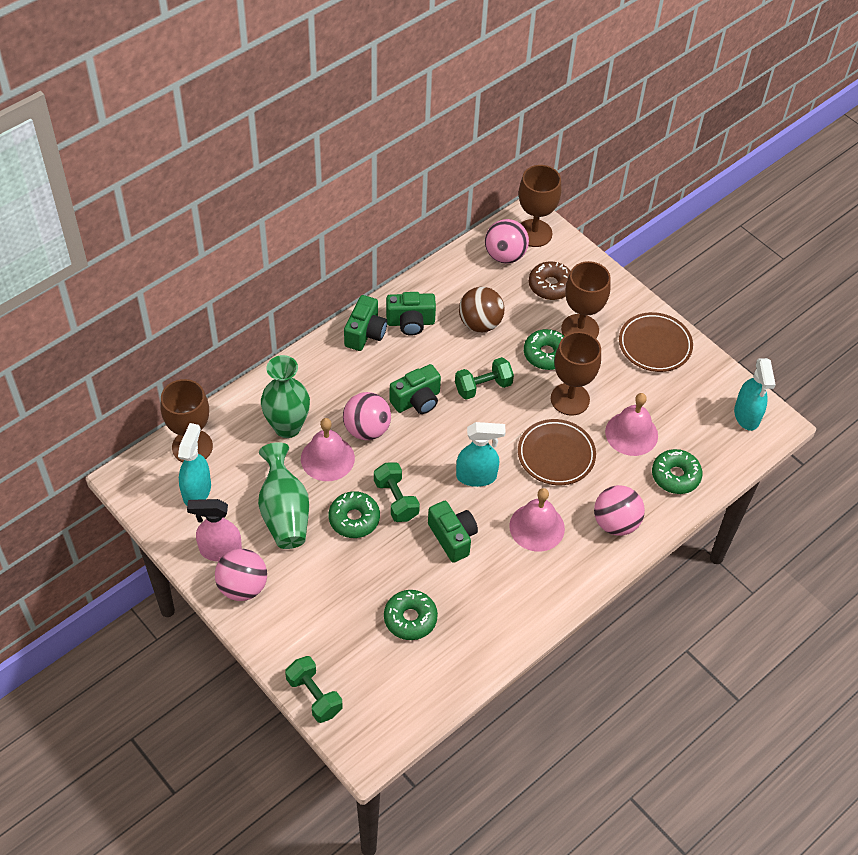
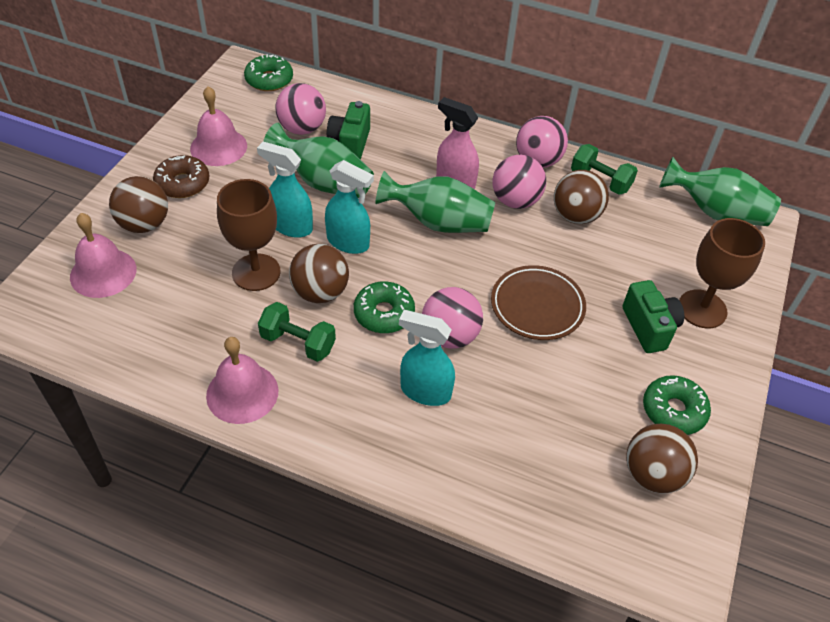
brown ball: 1 -> 4
brown goblet: 4 -> 2
brown plate: 2 -> 1
green camera: 4 -> 2
green donut: 4 -> 3
green dumbbell: 3 -> 2
green vase: 2 -> 3

